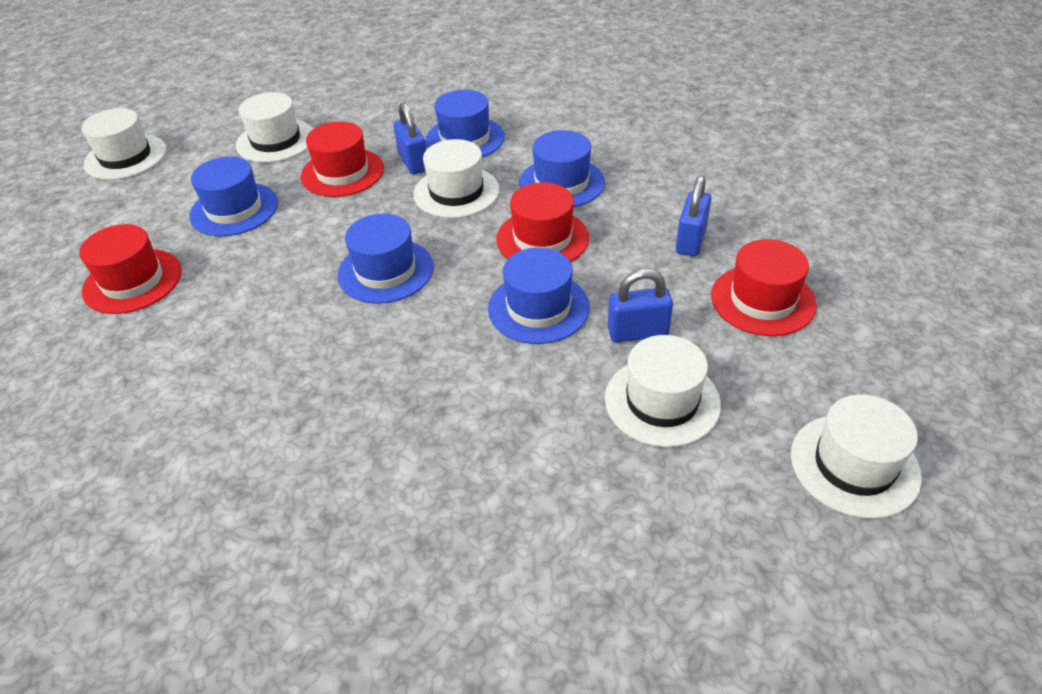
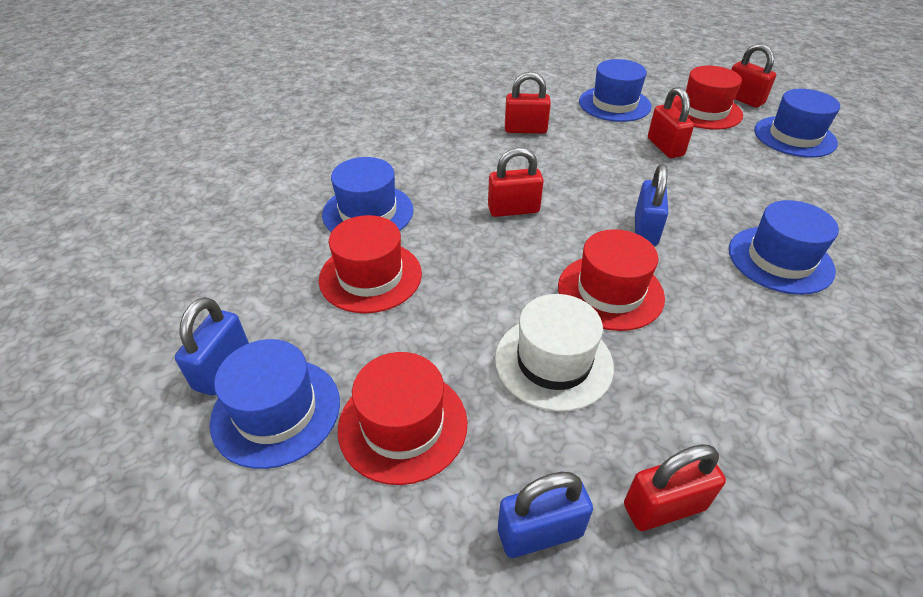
red padlock: 0 -> 5
white hat: 5 -> 1

